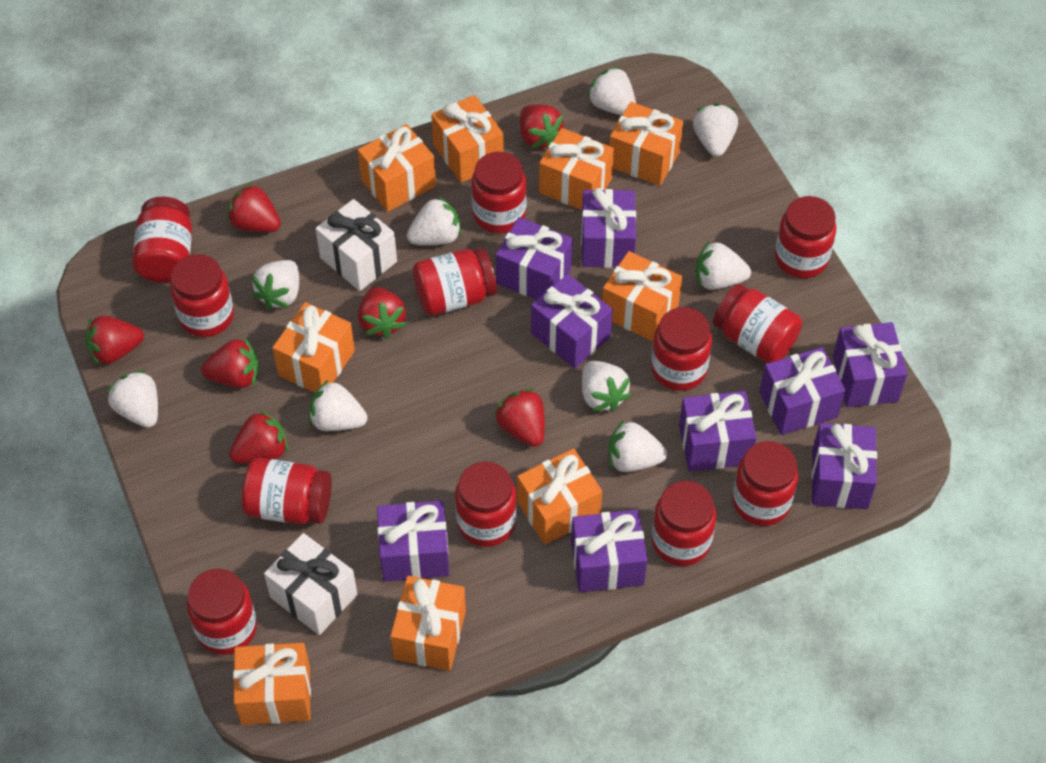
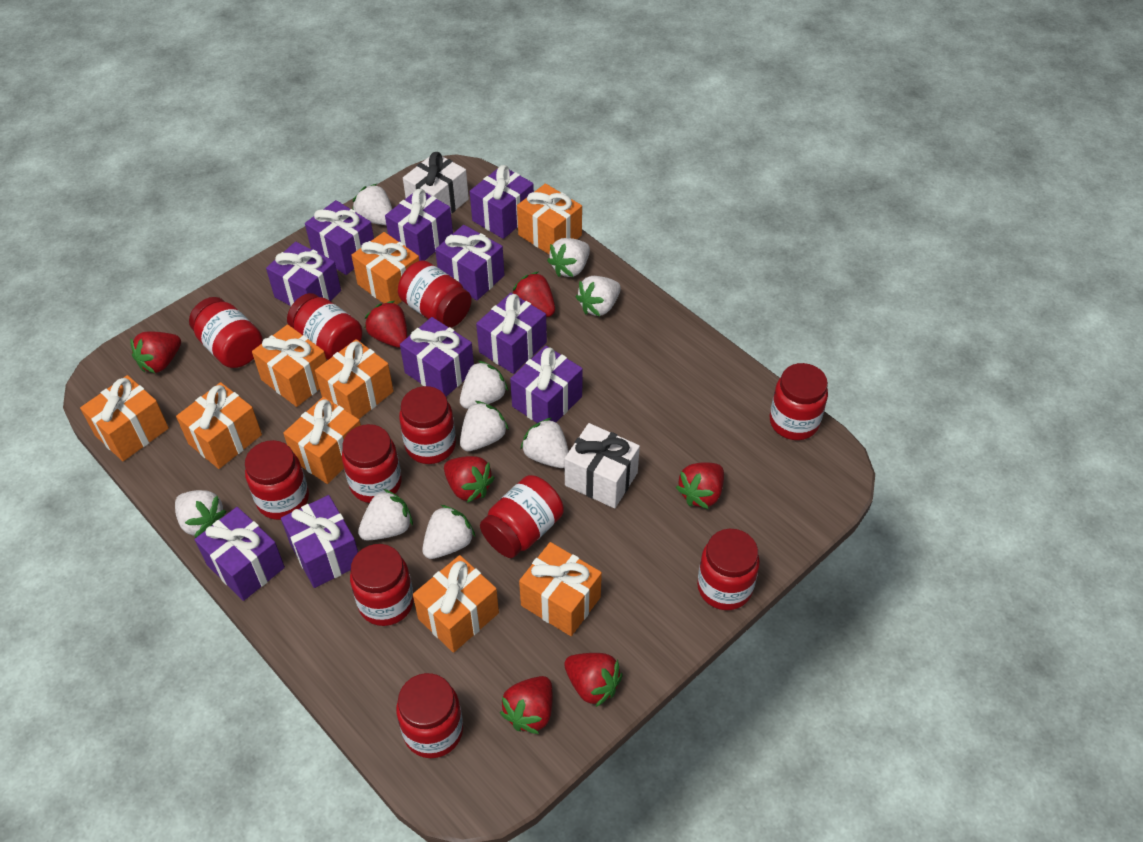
purple gift: 9 -> 10
red jar: 12 -> 11

